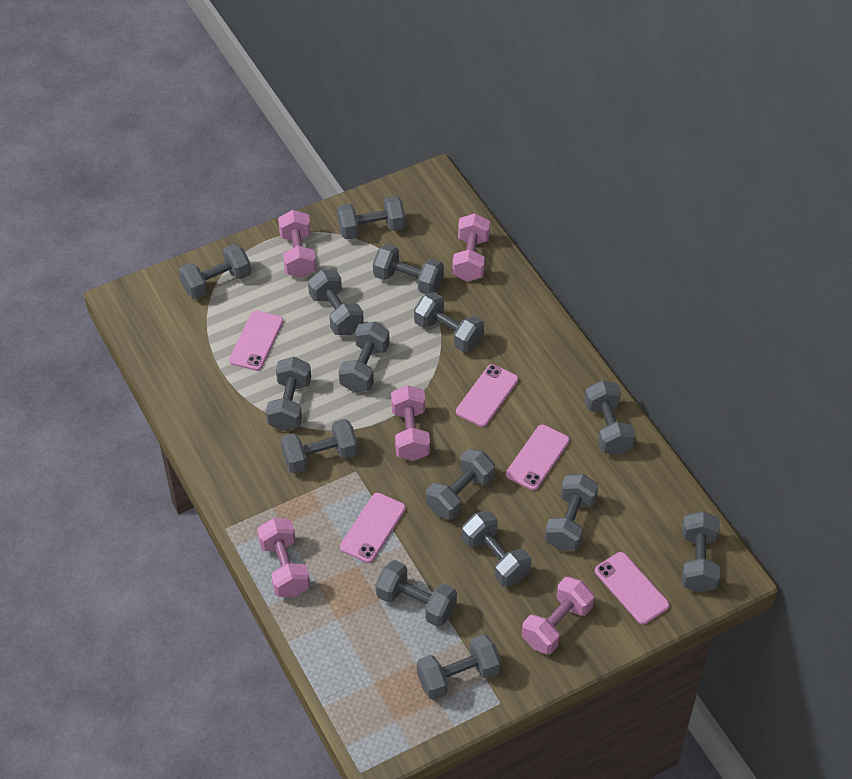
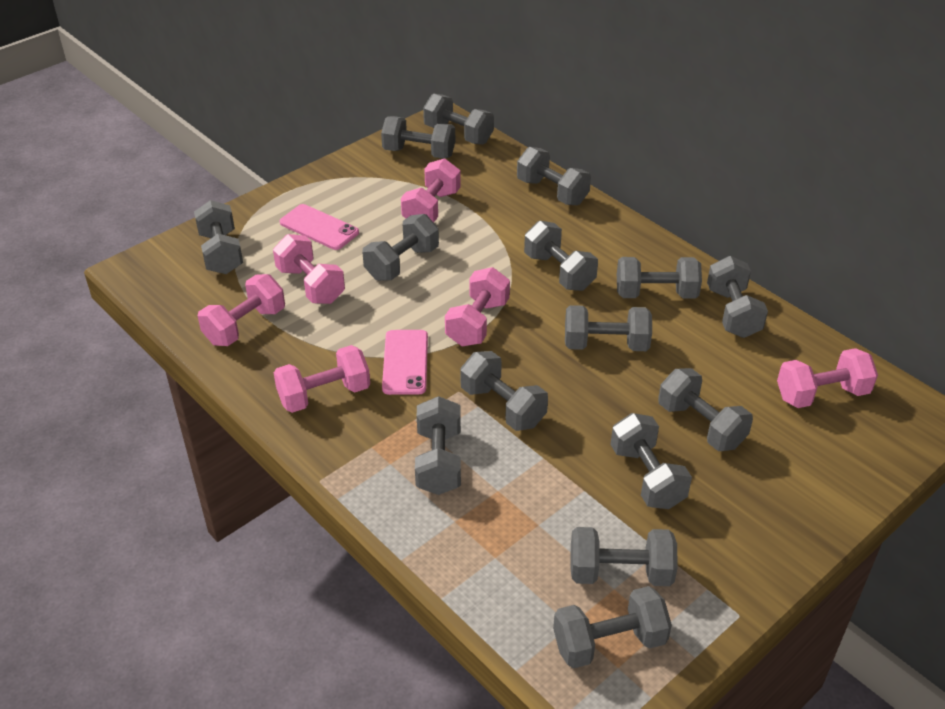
pink dumbbell: 5 -> 6
pink phone: 5 -> 2

